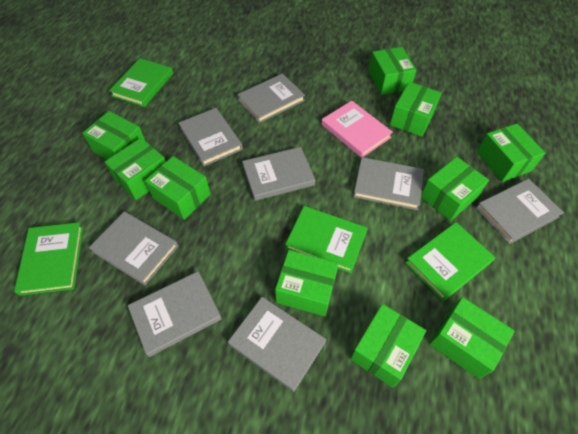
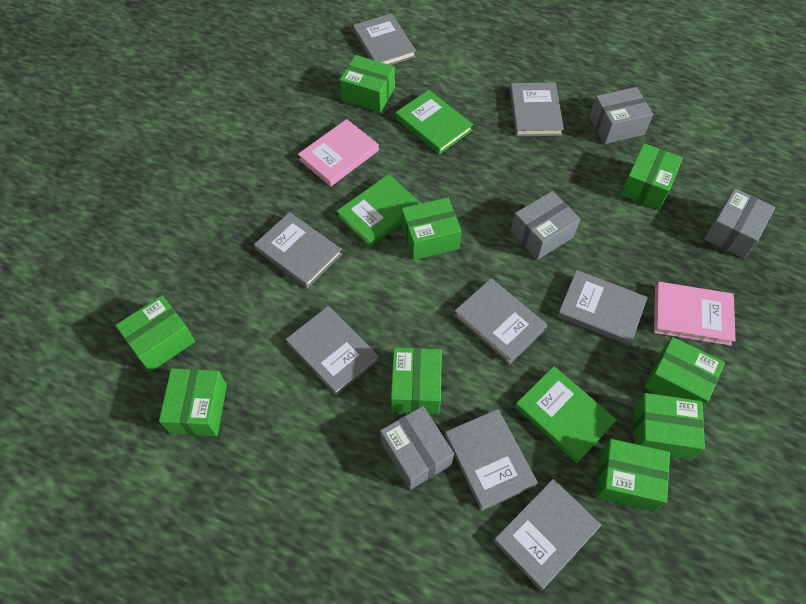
green book: 4 -> 3
green box: 10 -> 9
grey box: 0 -> 4
pink book: 1 -> 2

